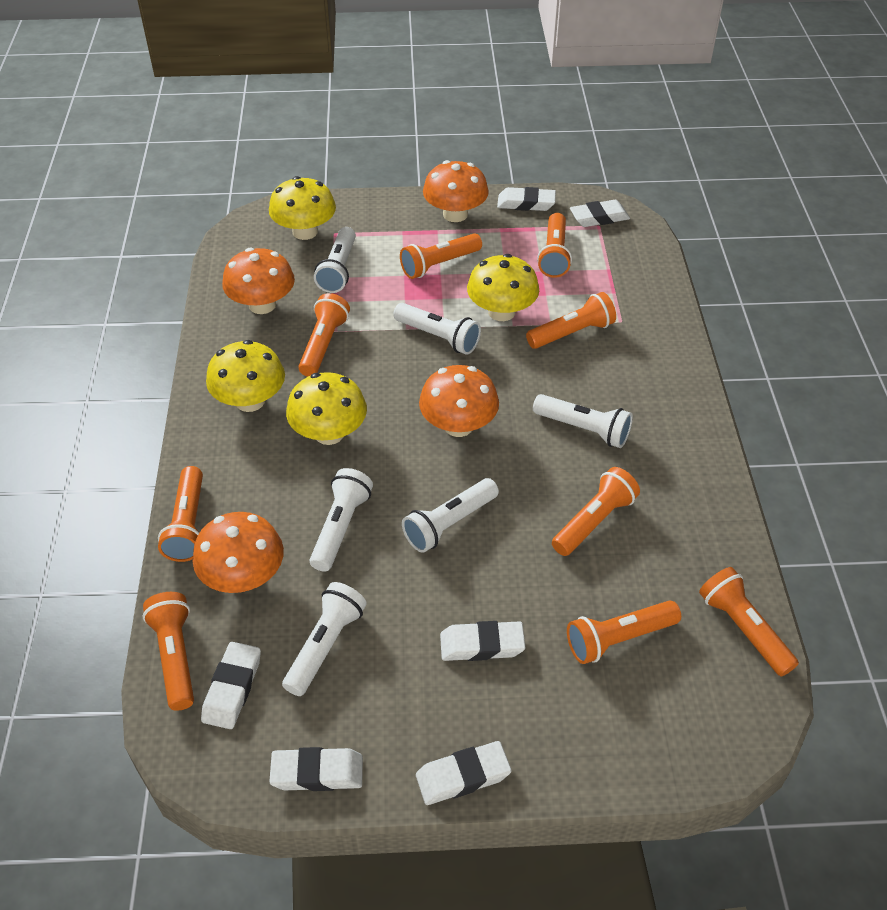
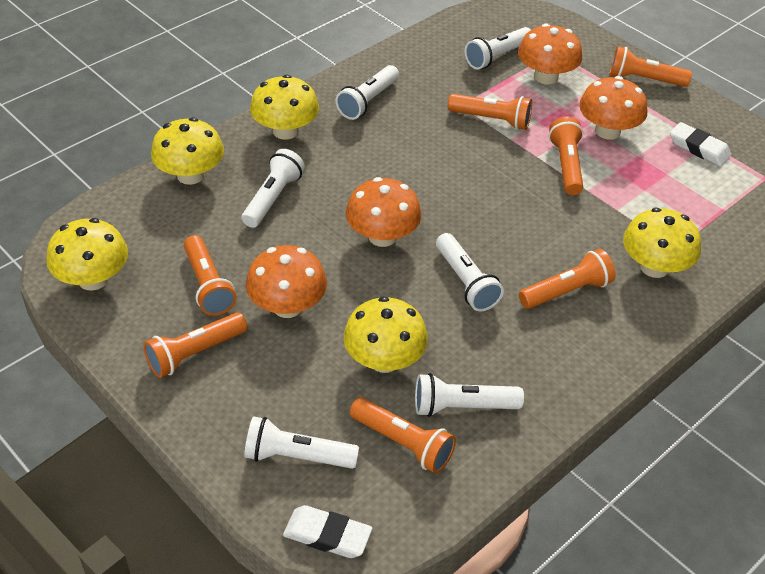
orange flashlight: 9 -> 7
white eraser: 6 -> 2
yellow mushroom: 4 -> 5

